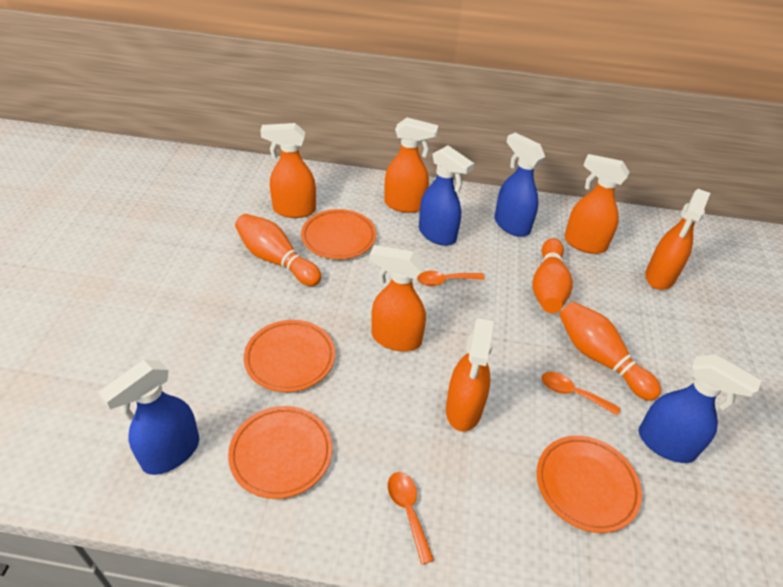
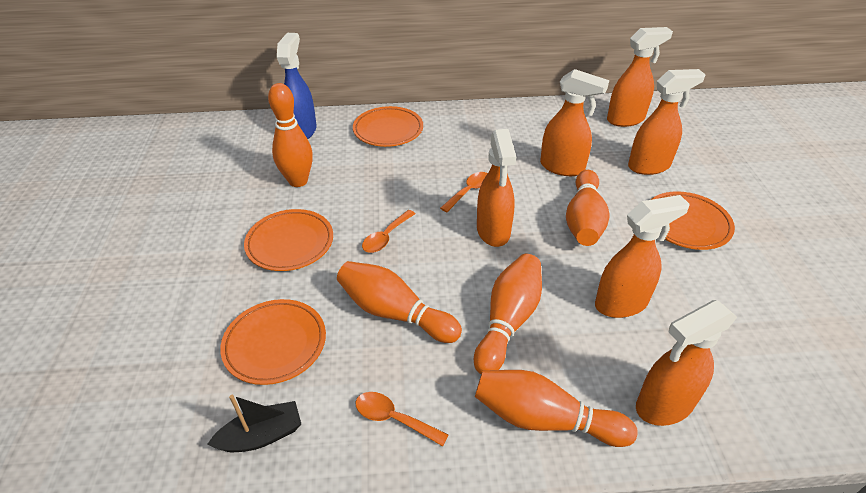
black boat: 0 -> 1
blue spray bottle: 4 -> 1
orange bowling pin: 3 -> 5

